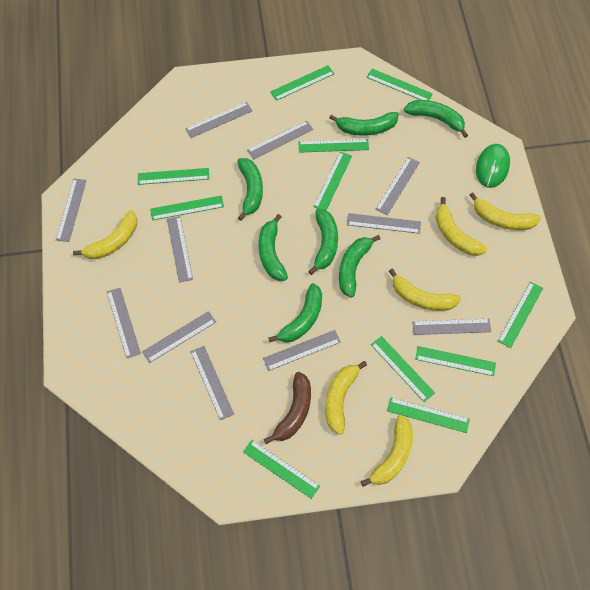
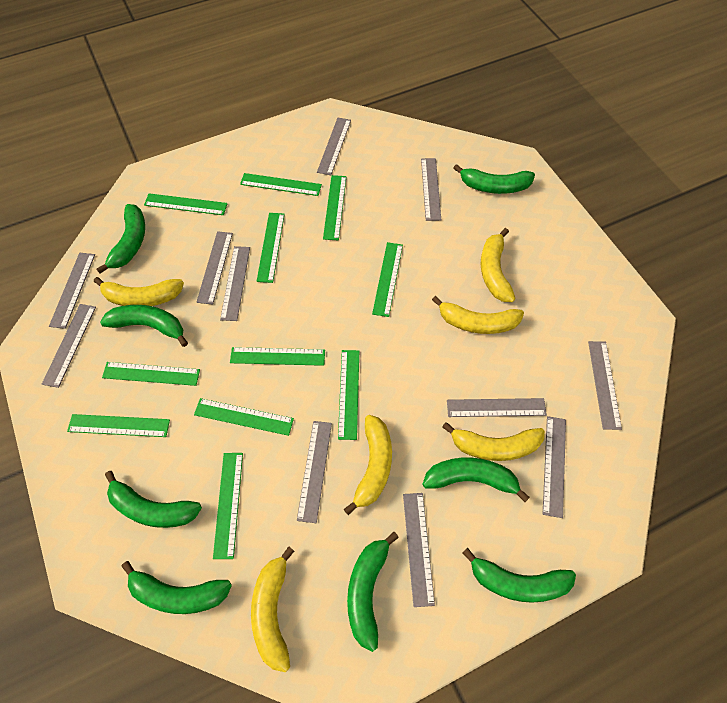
brown banana: 1 -> 0
green banana: 7 -> 8
green mouse: 1 -> 0

